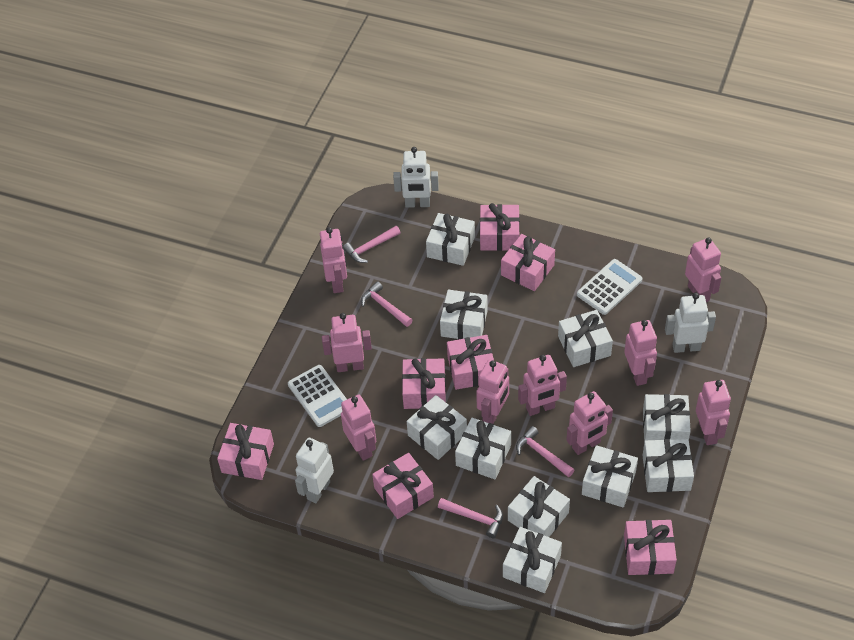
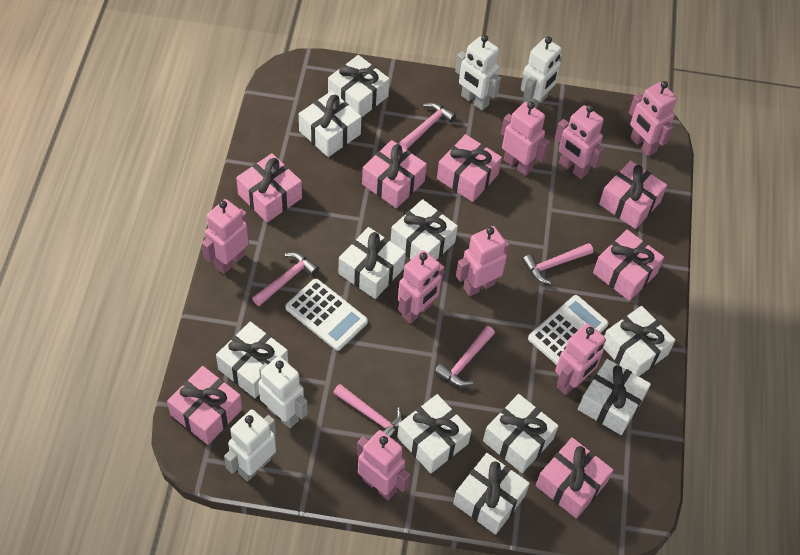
pink hammer: 4 -> 5
pink robot: 9 -> 8
white robot: 3 -> 4

